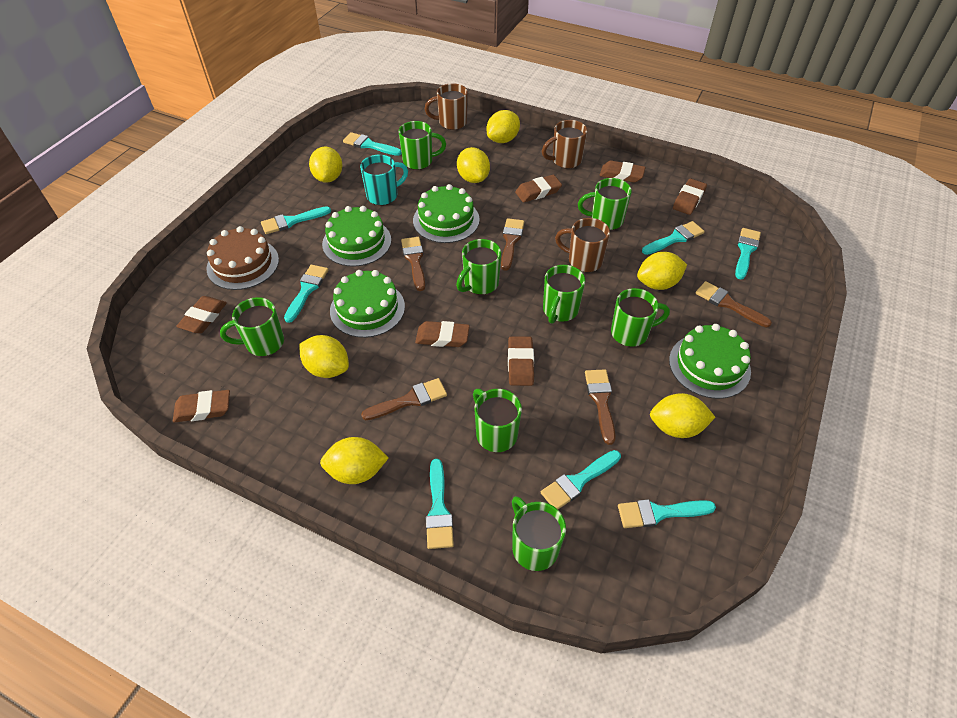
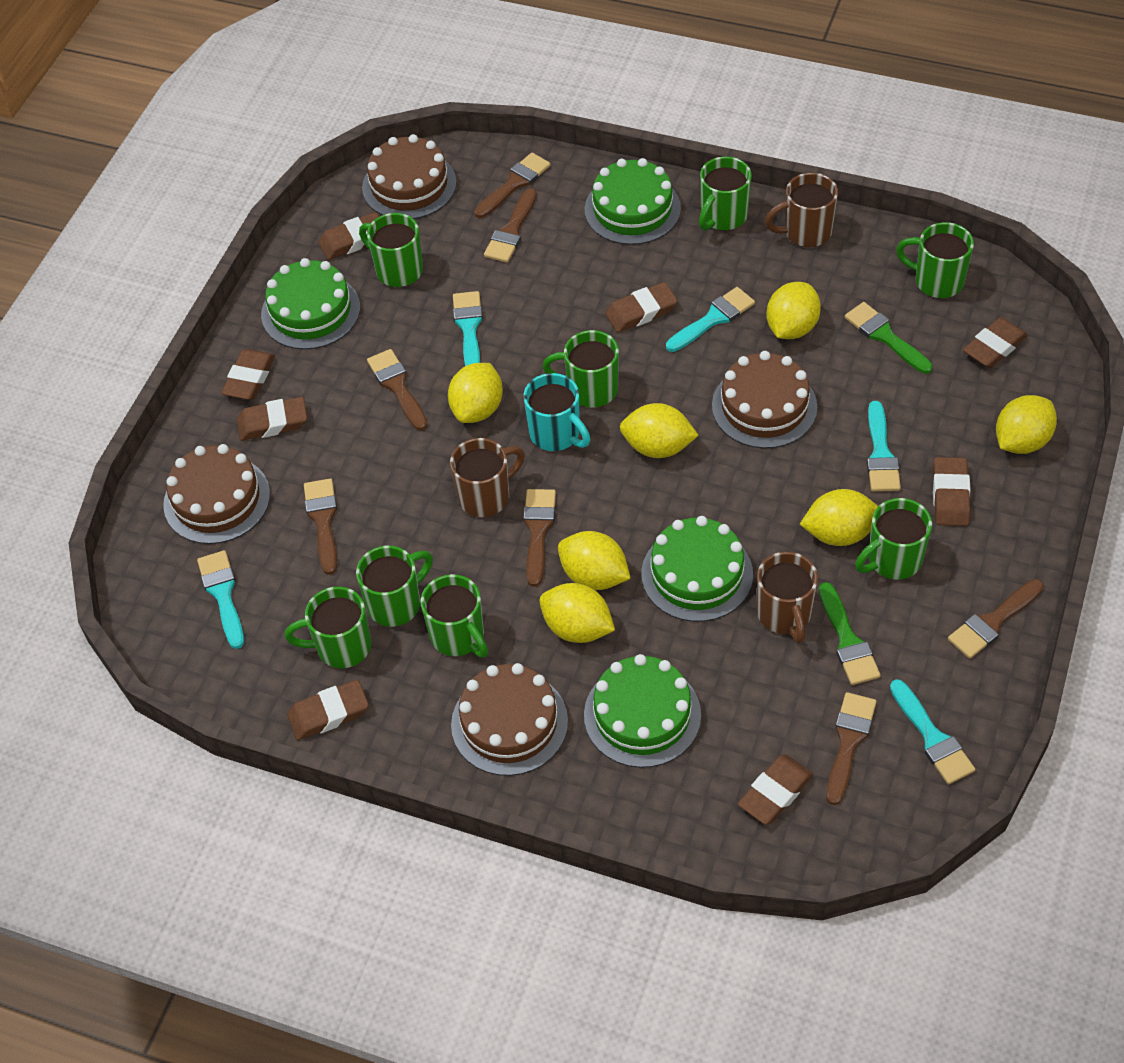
brown brush: 5 -> 7
brown cake: 1 -> 4
brown eraser: 7 -> 8
green brush: 0 -> 2
turquoise brush: 8 -> 5

